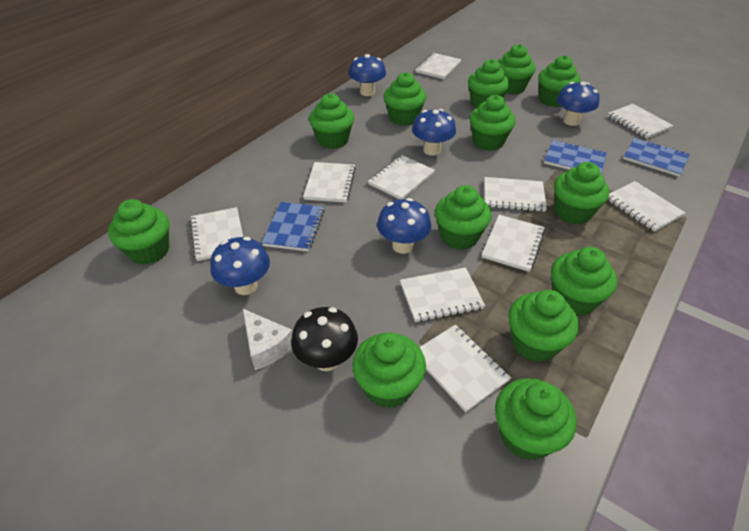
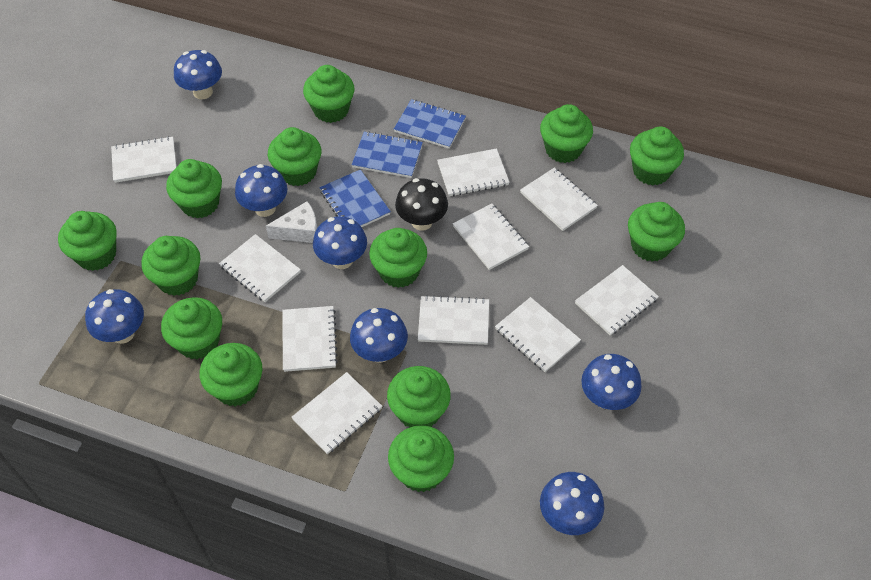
blue mushroom: 5 -> 7

